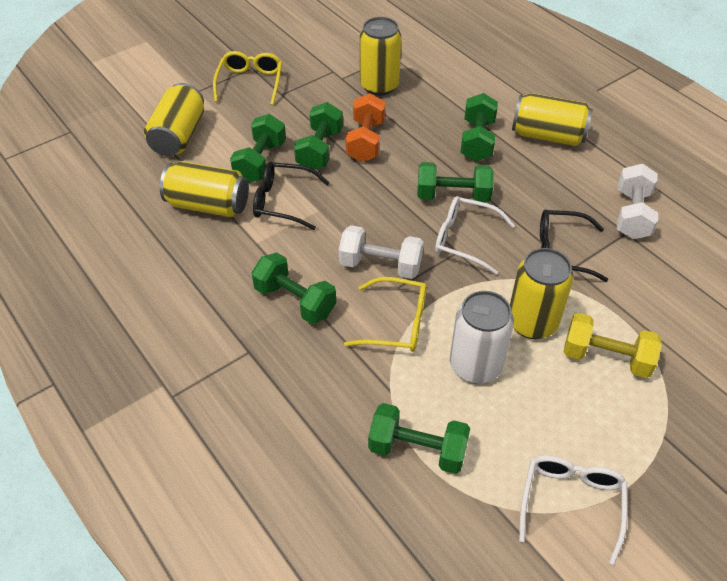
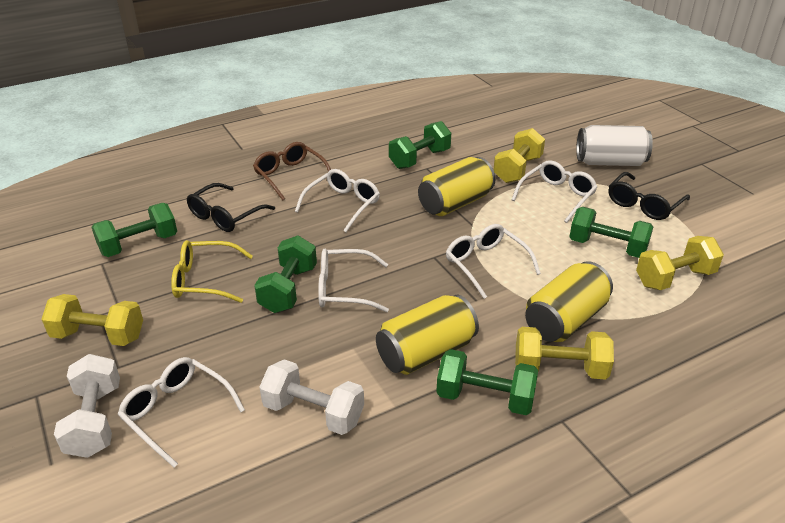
brown glasses: 0 -> 1
green dumbbell: 6 -> 5
orange dumbbell: 1 -> 0
white glasses: 2 -> 5
yellow can: 5 -> 3
yellow dumbbell: 1 -> 4
yellow glasses: 2 -> 1

